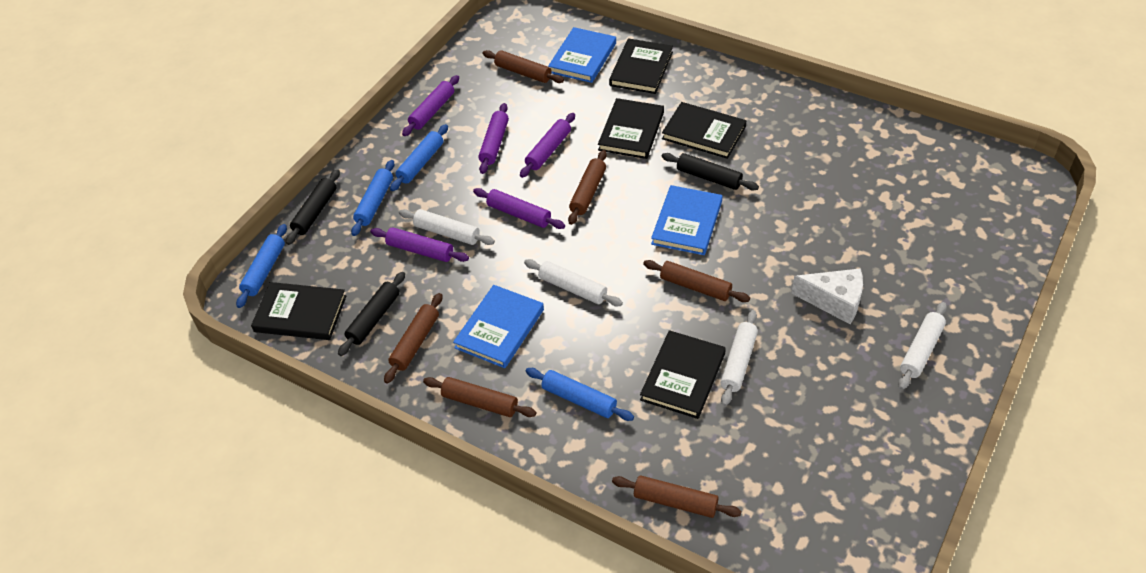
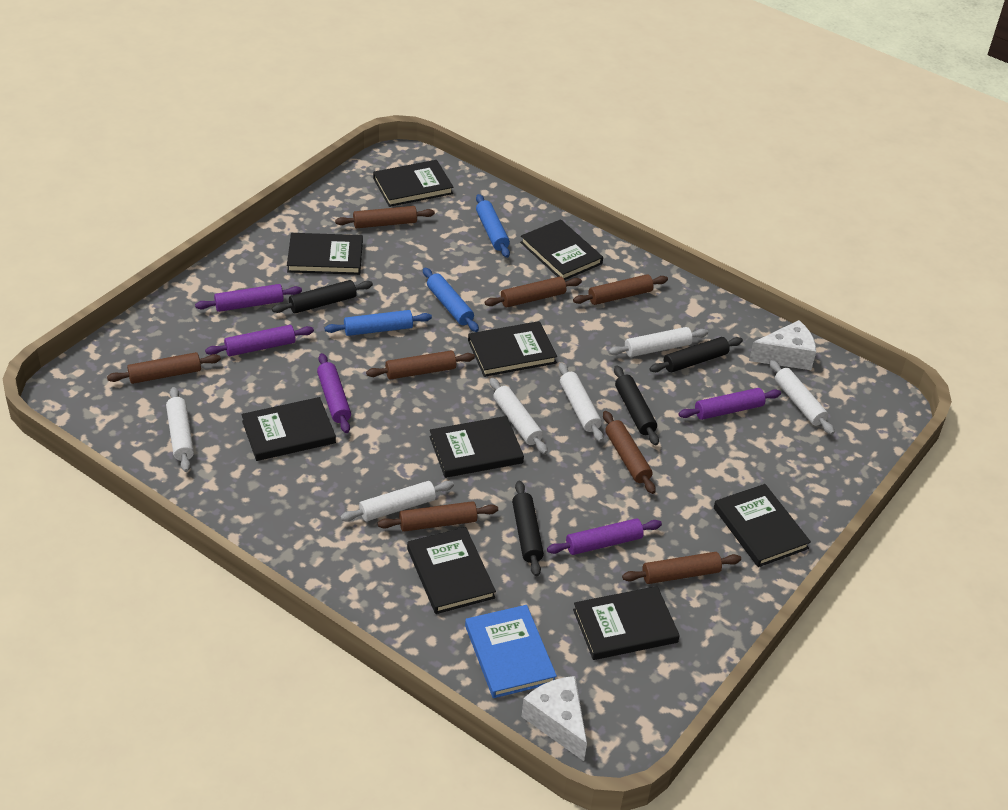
black book: 5 -> 9
black rolling pin: 3 -> 4
blue book: 3 -> 1
blue rolling pin: 4 -> 3
brown rolling pin: 6 -> 8
white cheese: 1 -> 2
white rolling pin: 4 -> 6

